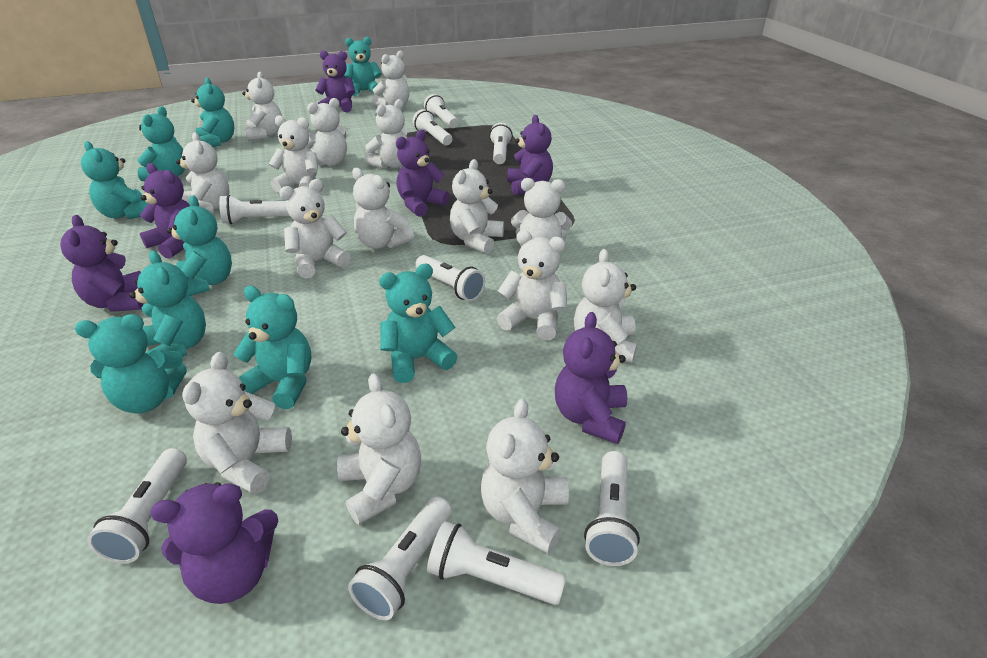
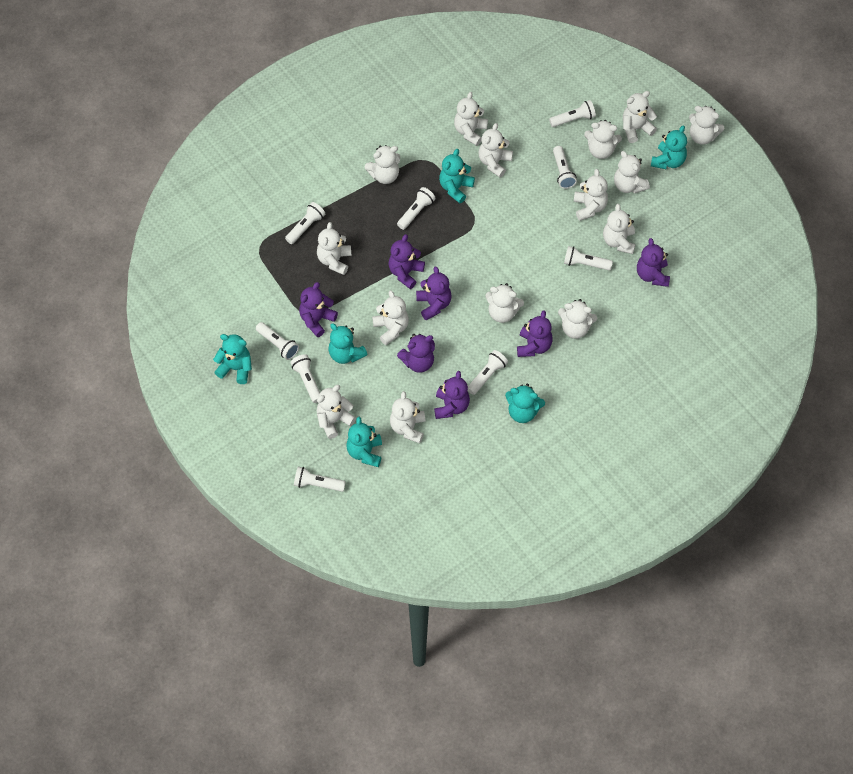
turquoise teddy bear: 9 -> 6

